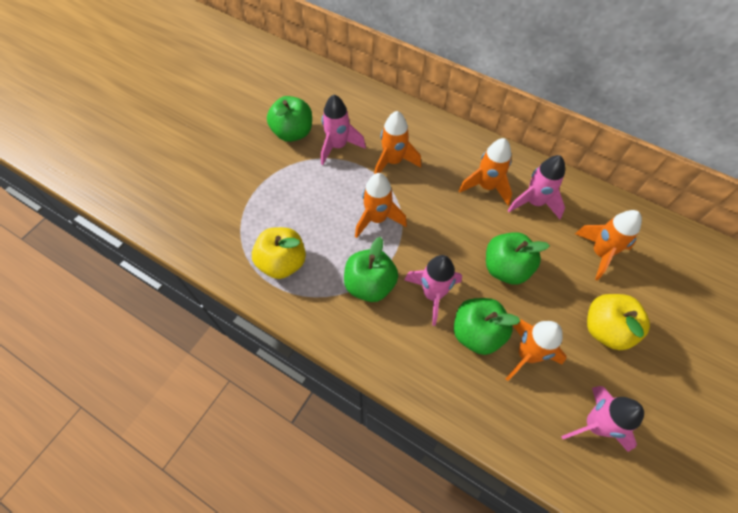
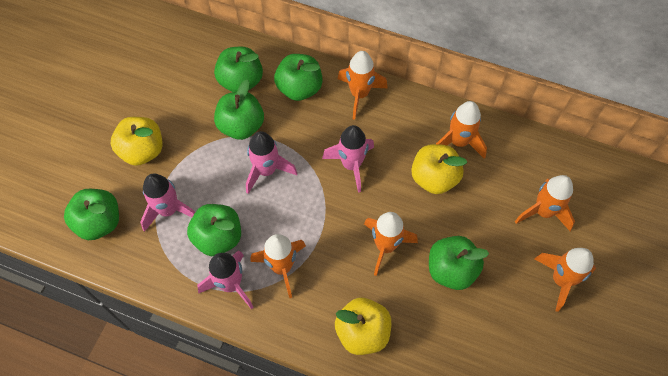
green apple: 4 -> 6
orange rocket: 5 -> 6
yellow apple: 2 -> 3

